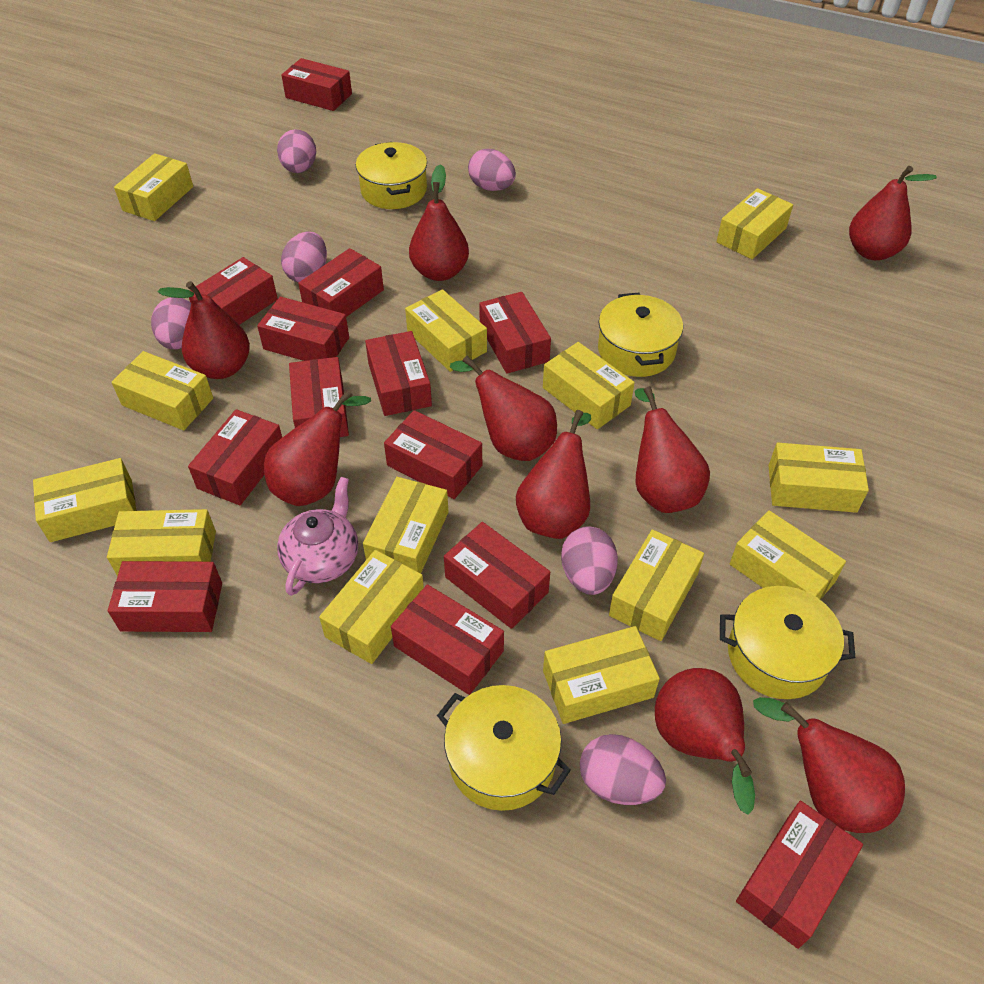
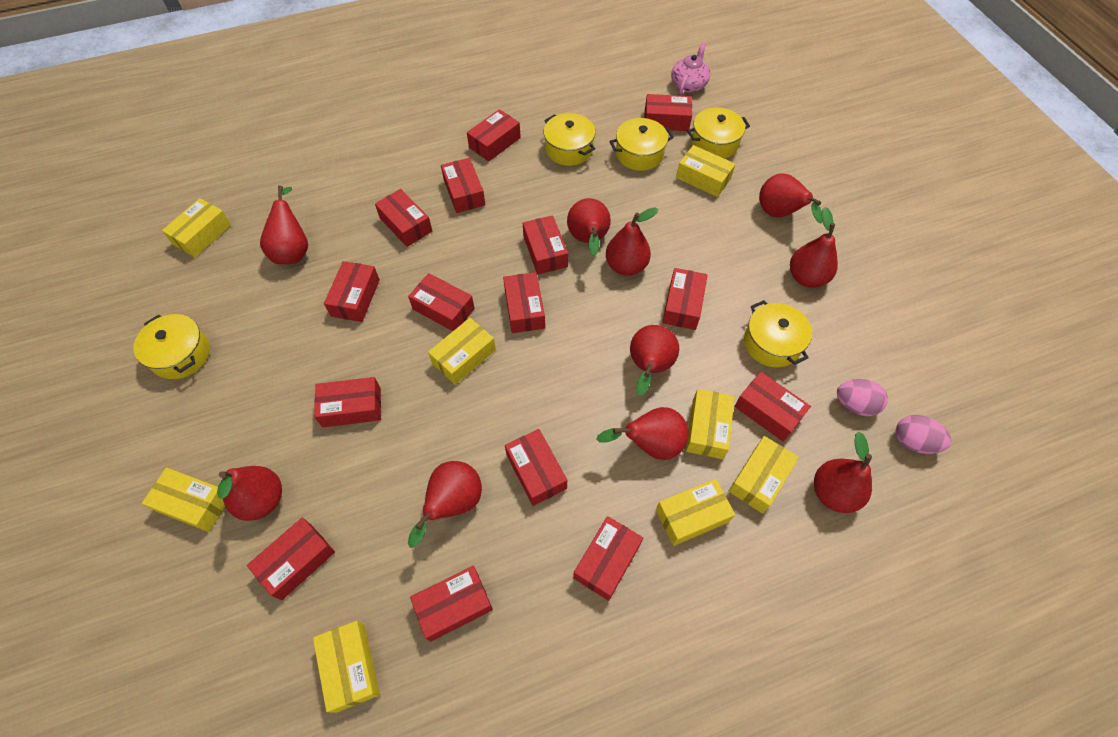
pink egg: 6 -> 2
red box: 13 -> 15
red pear: 9 -> 10
yellow box: 13 -> 8
yellow pot: 4 -> 5

